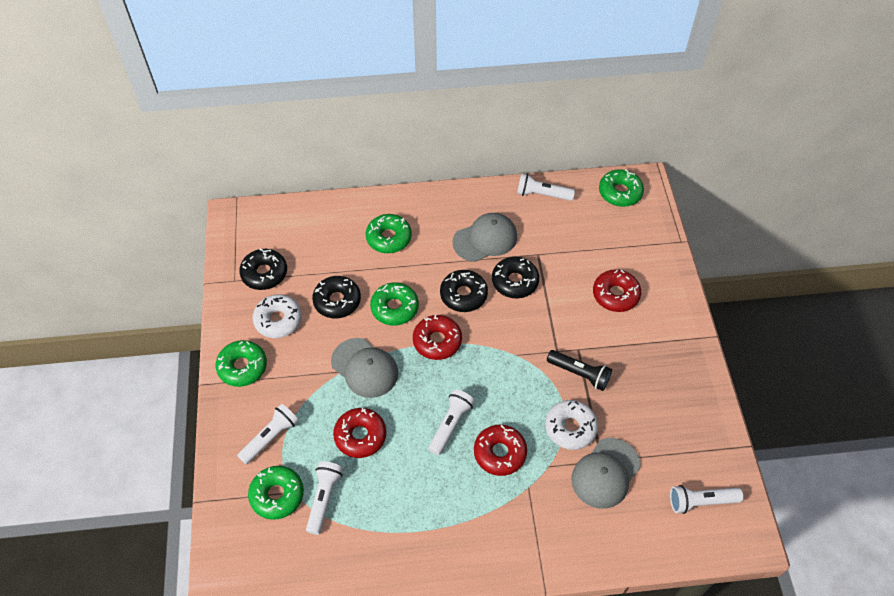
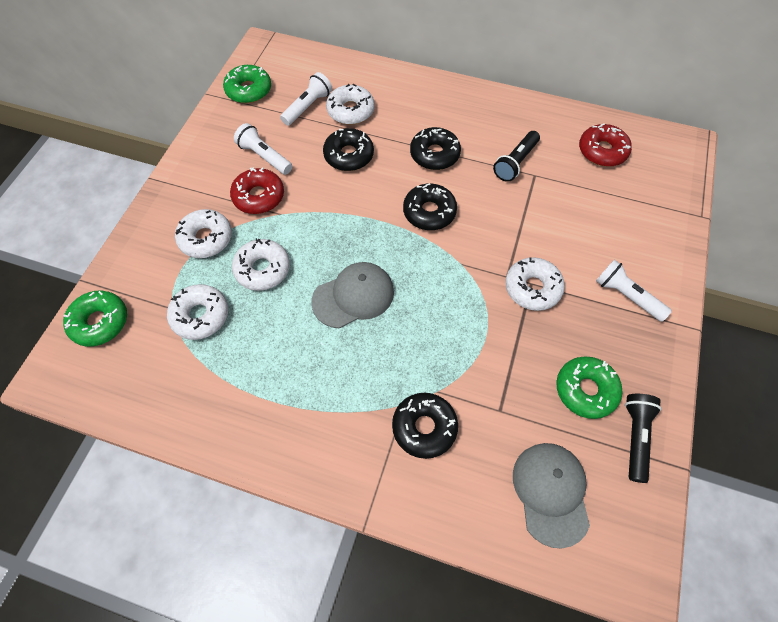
black flashlight: 1 -> 2
green donut: 5 -> 3
grey cap: 3 -> 2
red donut: 4 -> 2
white donut: 2 -> 5
white flashlight: 5 -> 3

